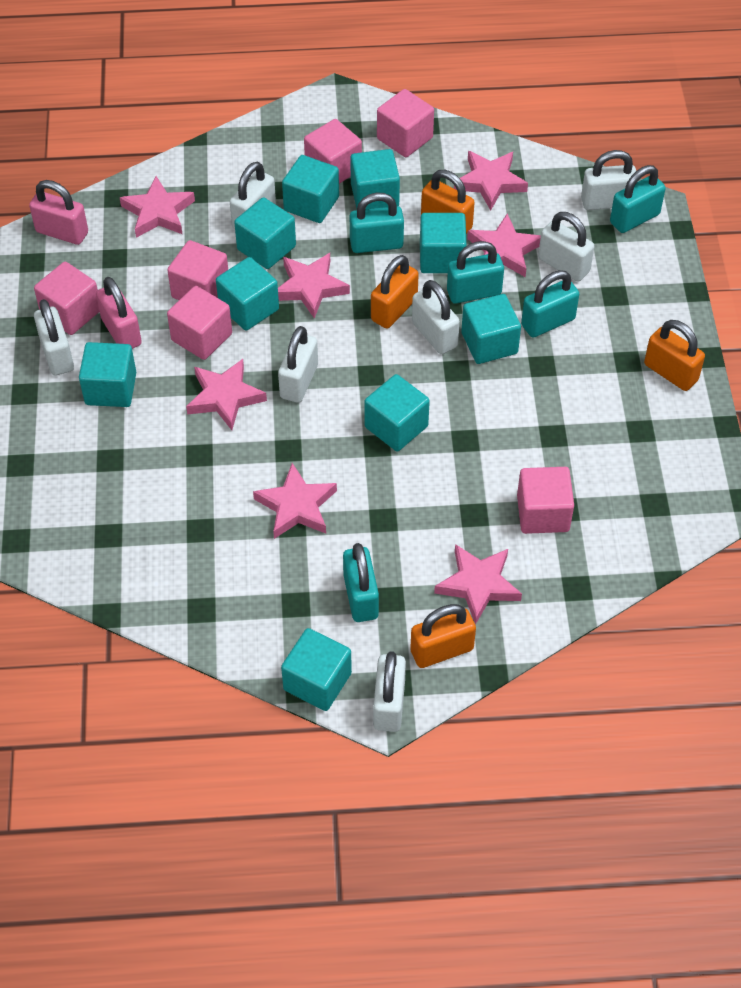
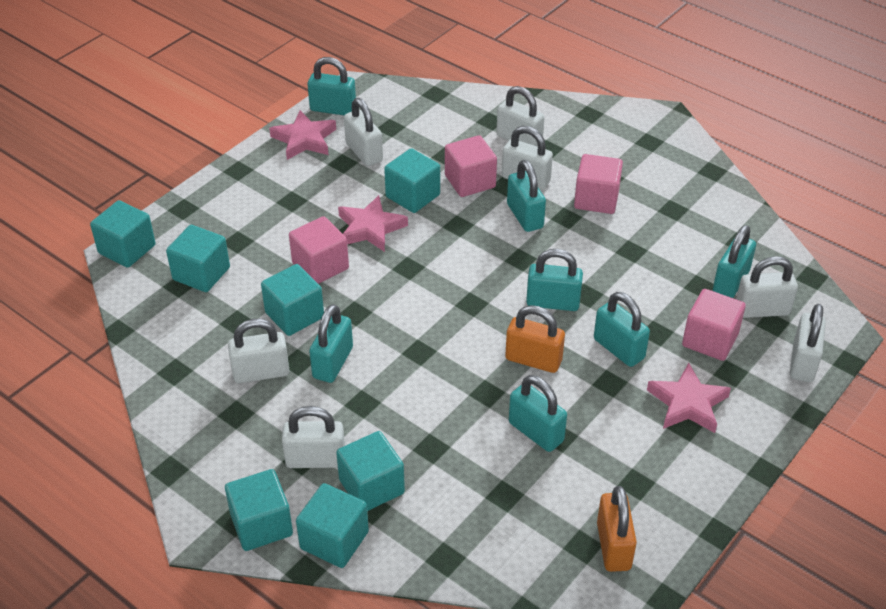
orange padlock: 4 -> 2
pink cube: 6 -> 4
pink padlock: 2 -> 0
pink star: 7 -> 3
turquoise cube: 9 -> 7
turquoise padlock: 5 -> 7

